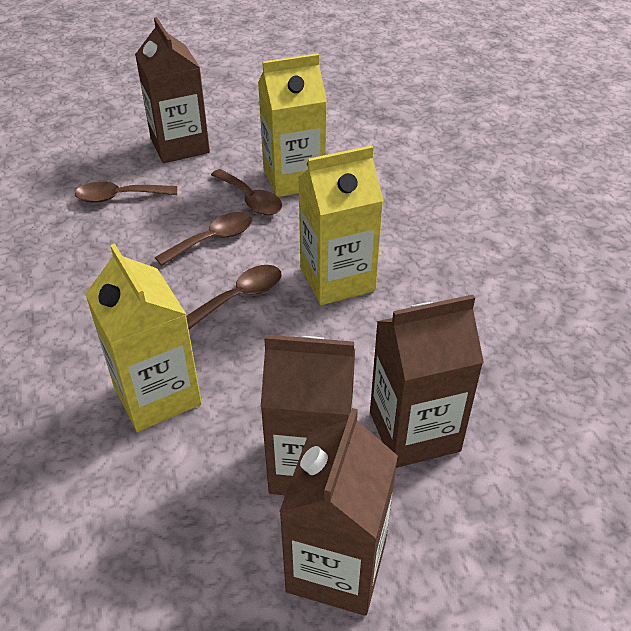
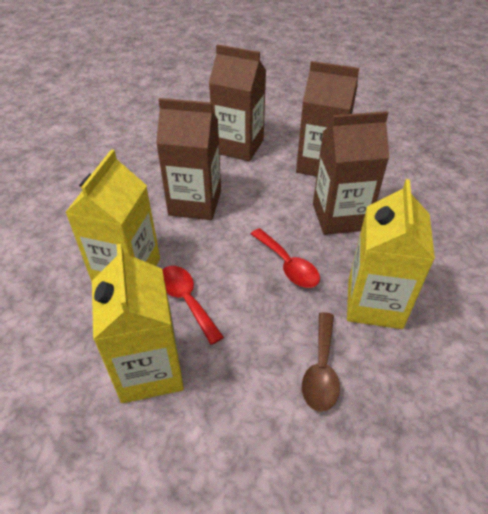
brown spoon: 4 -> 1
red spoon: 0 -> 2

